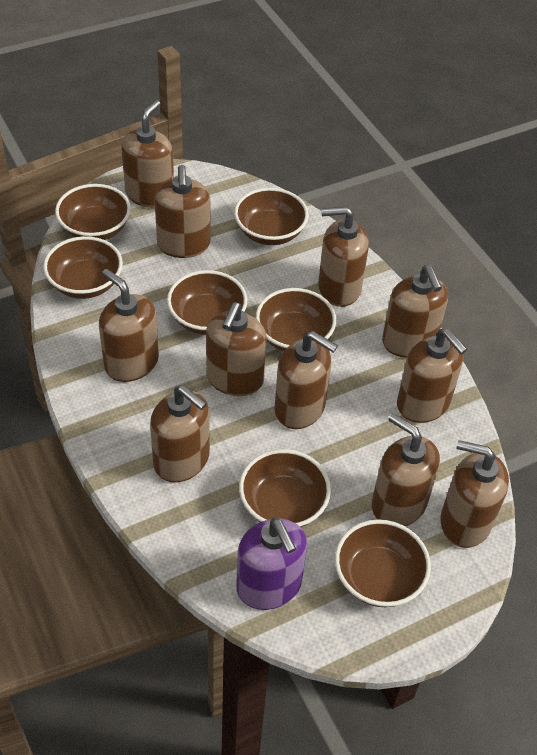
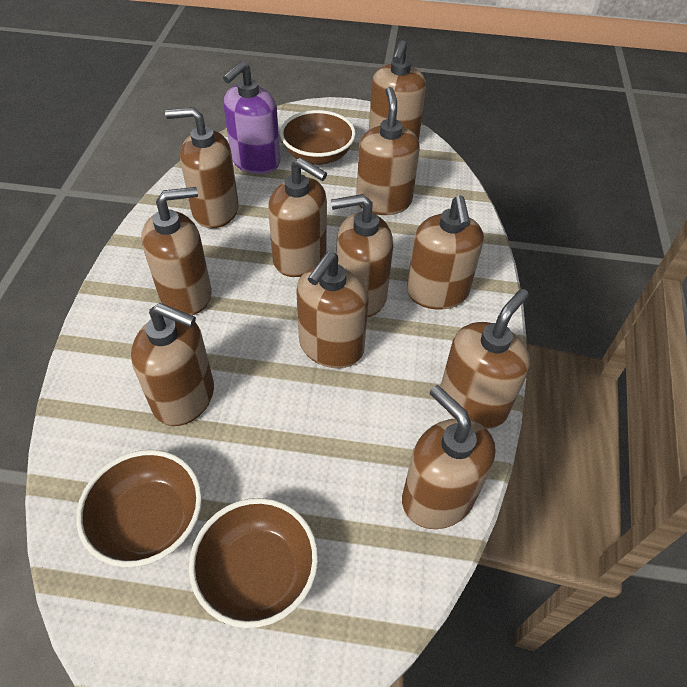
brown bowl: 7 -> 3

